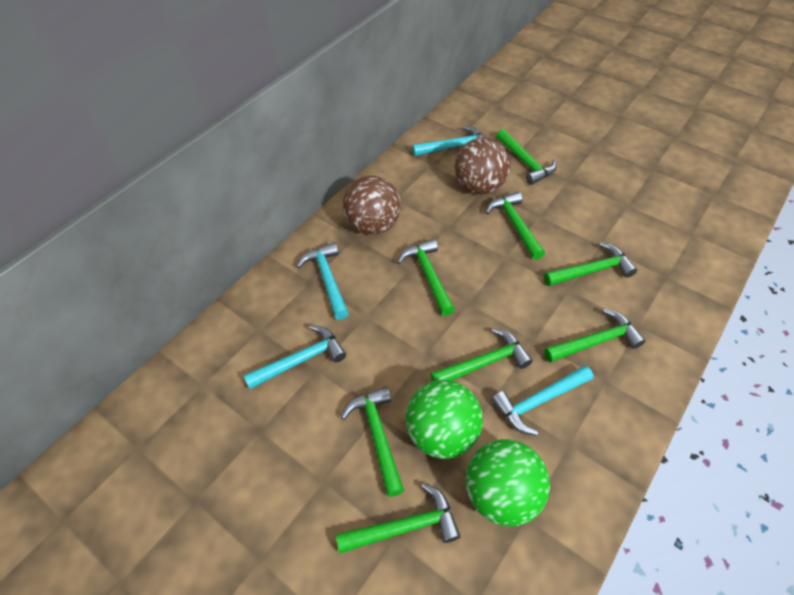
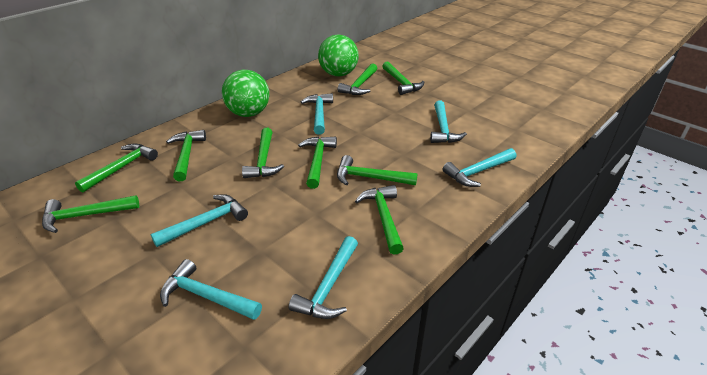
brown ball: 2 -> 0
green hammer: 8 -> 9
turquoise hammer: 4 -> 6

